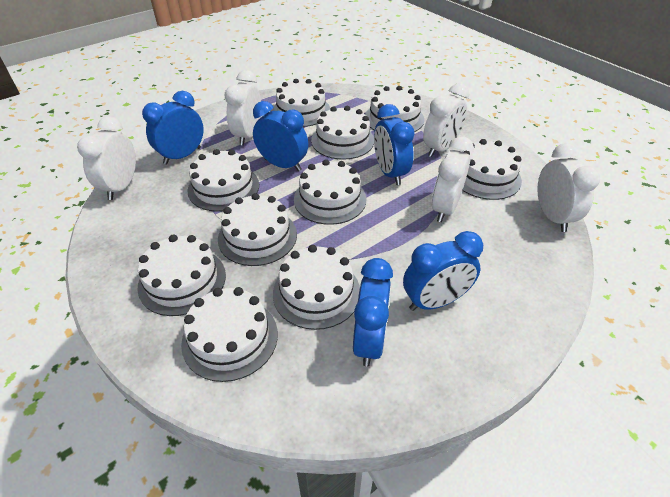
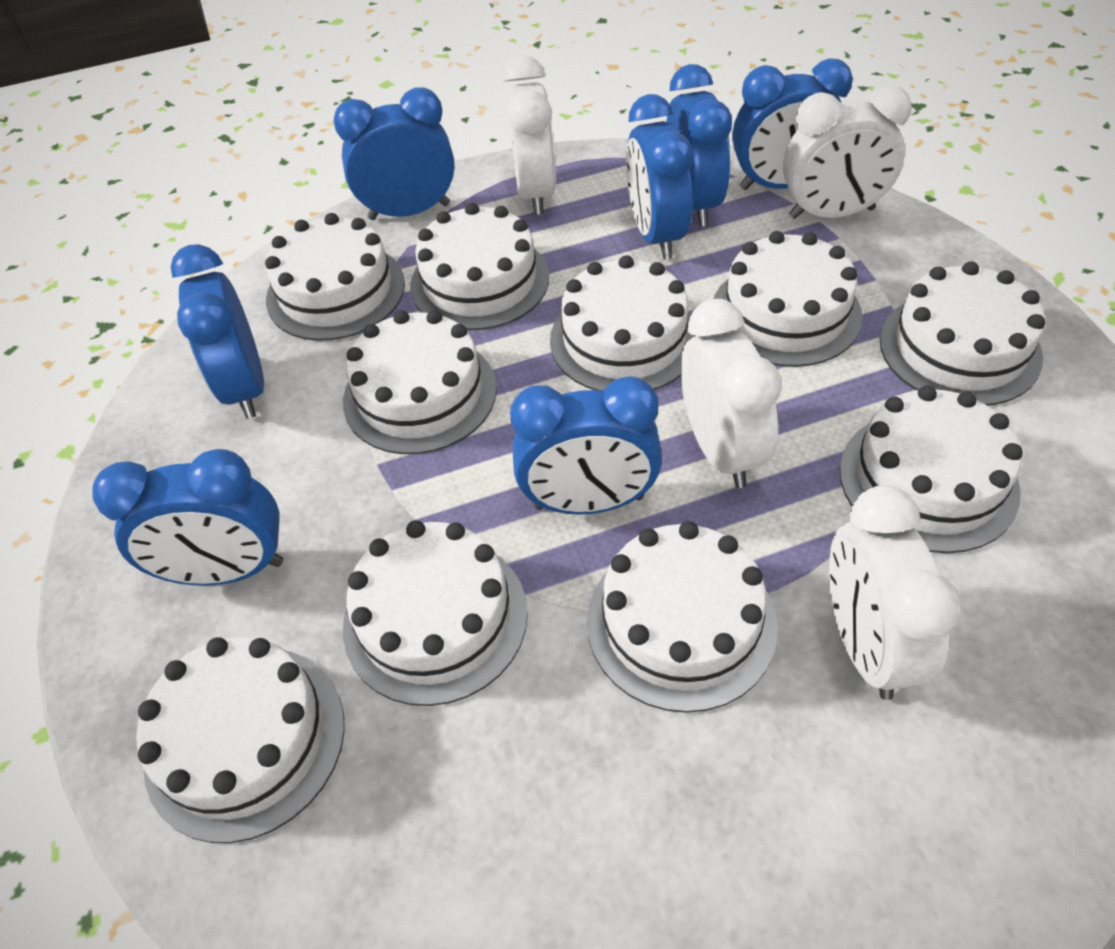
blue clock: 5 -> 7
white clock: 5 -> 4

